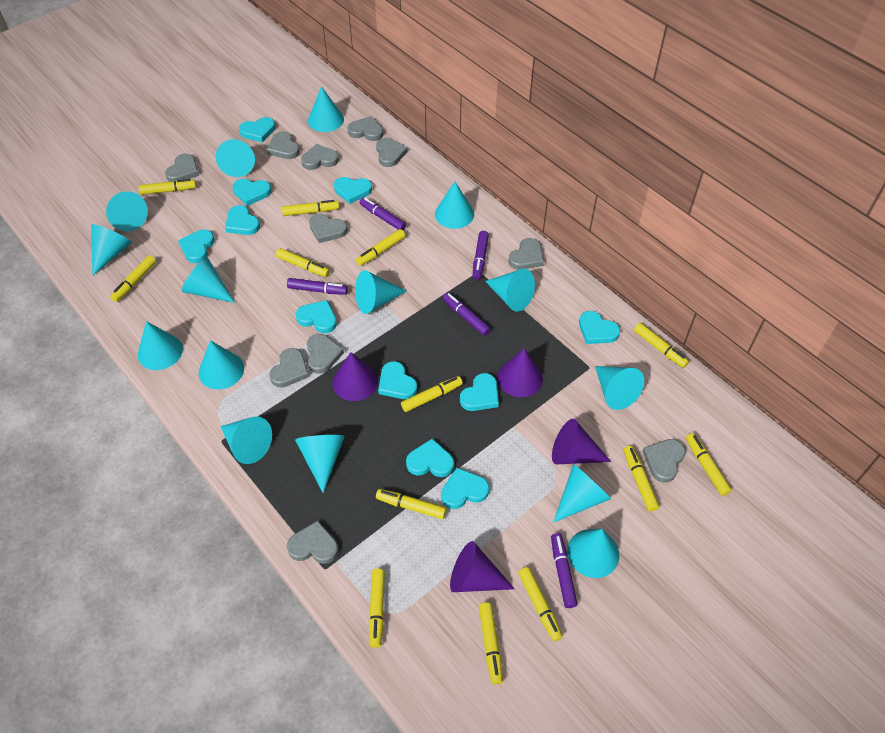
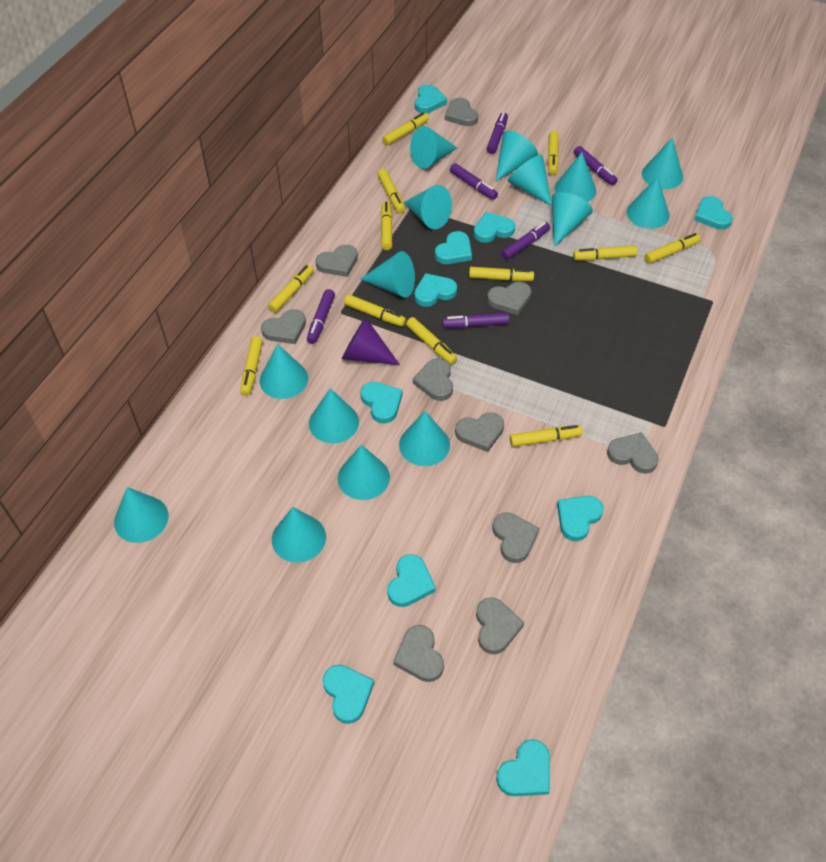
grey heart: 11 -> 10
purple cone: 4 -> 1
purple marker: 5 -> 6
turquoise heart: 11 -> 10
yellow marker: 13 -> 12

